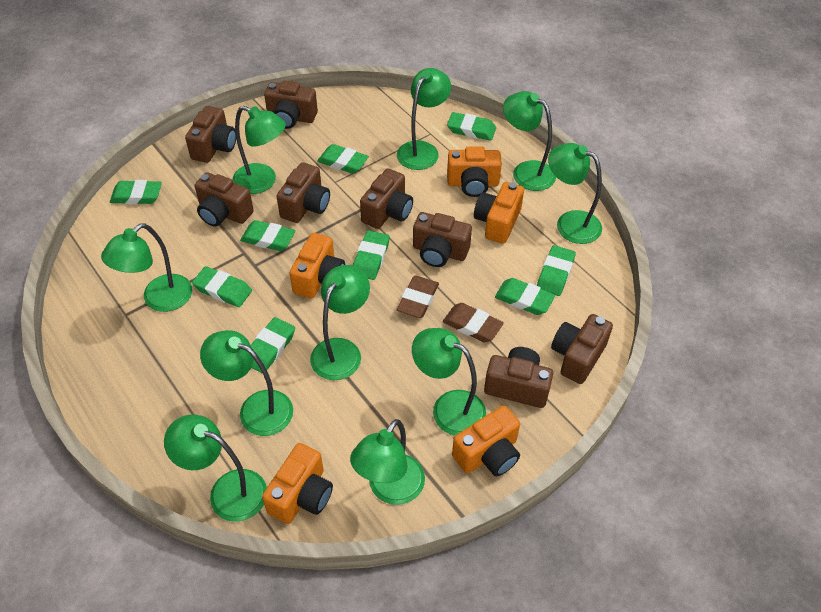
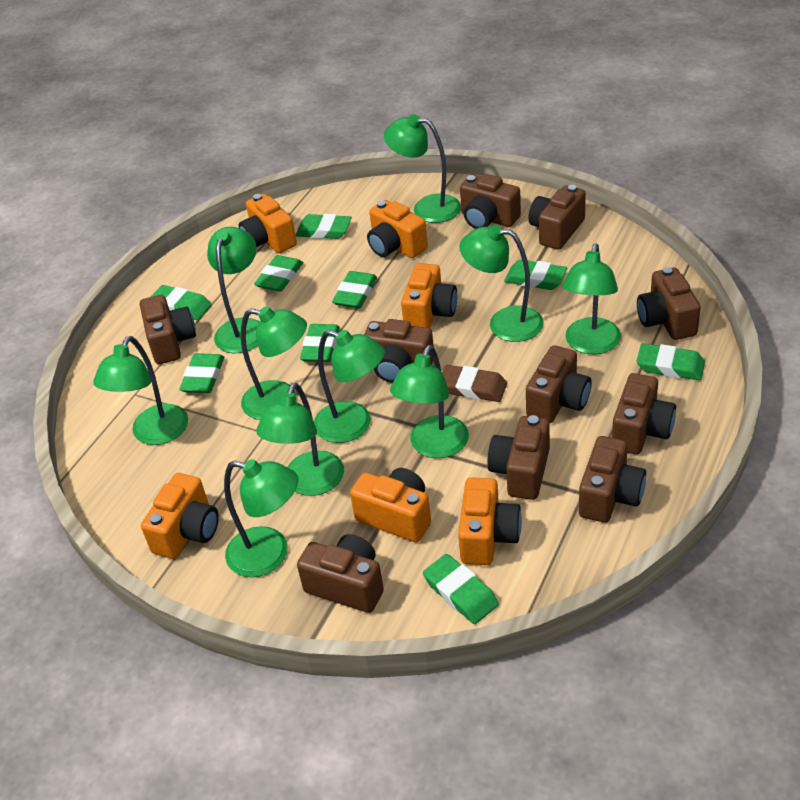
brown camera: 8 -> 10
brown eraser: 2 -> 1
orange camera: 5 -> 6

